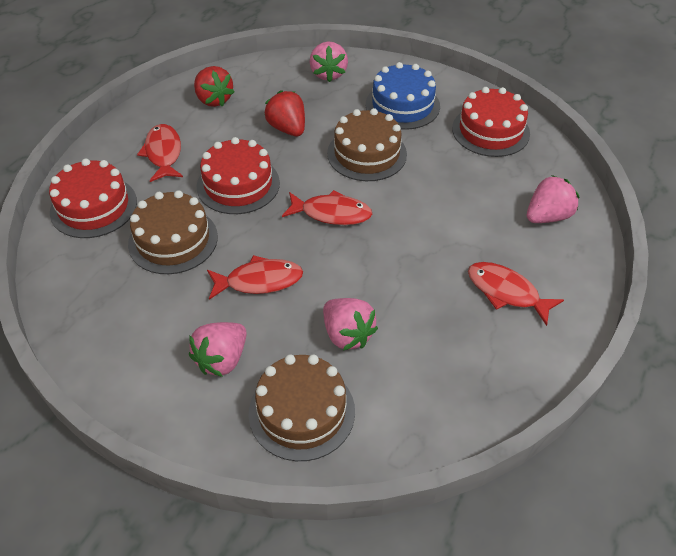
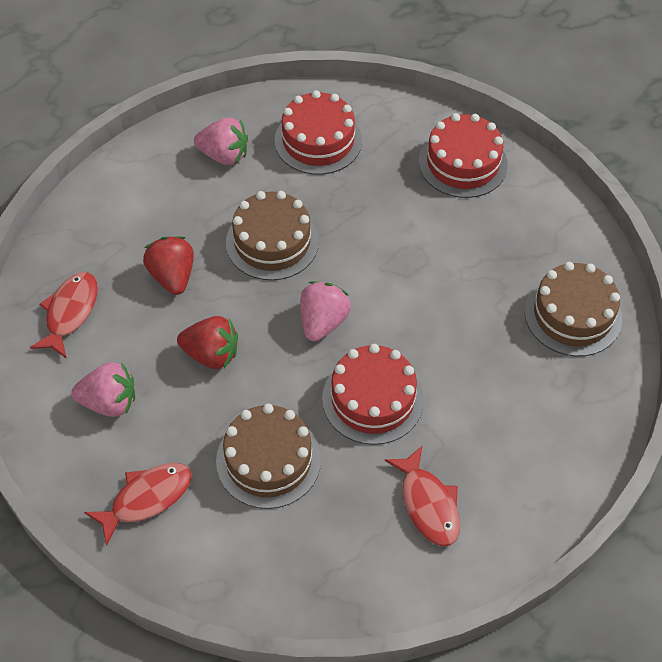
blue cake: 1 -> 0
pink strawberry: 4 -> 3
red fish: 4 -> 3

